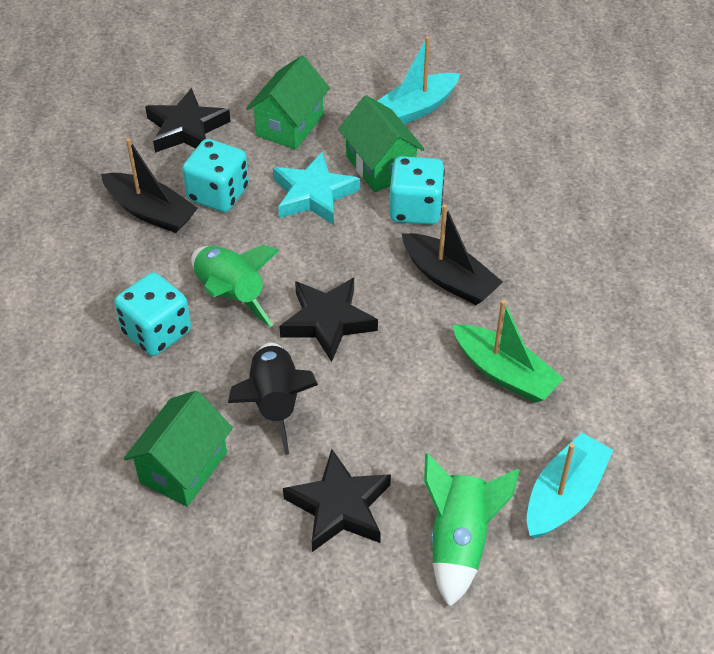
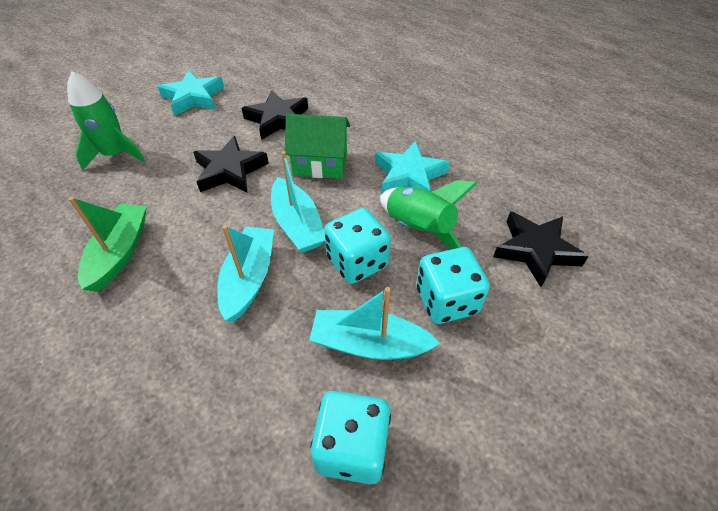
black boat: 2 -> 0
black rocket: 1 -> 0
green house: 3 -> 1
turquoise boat: 2 -> 3
turquoise star: 1 -> 2

